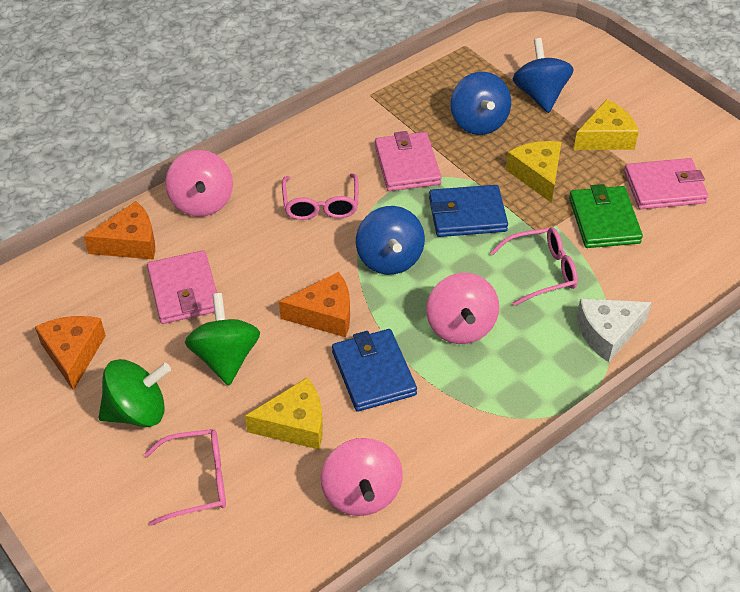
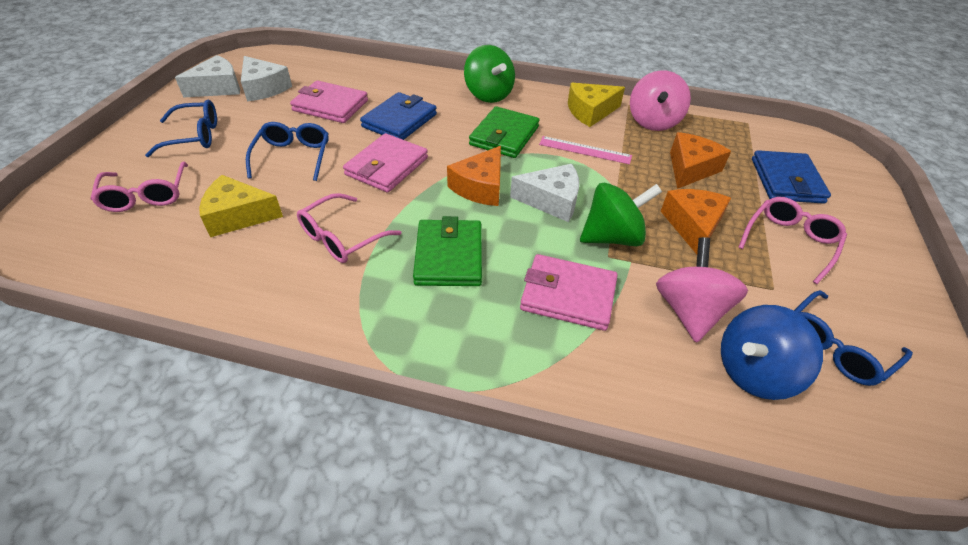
blue glasses: 0 -> 3
blue spinning top: 3 -> 1
green wallet: 1 -> 2
pink ruler: 0 -> 1
pink spinning top: 3 -> 2
white cheese: 1 -> 3
yellow cheese: 3 -> 2

